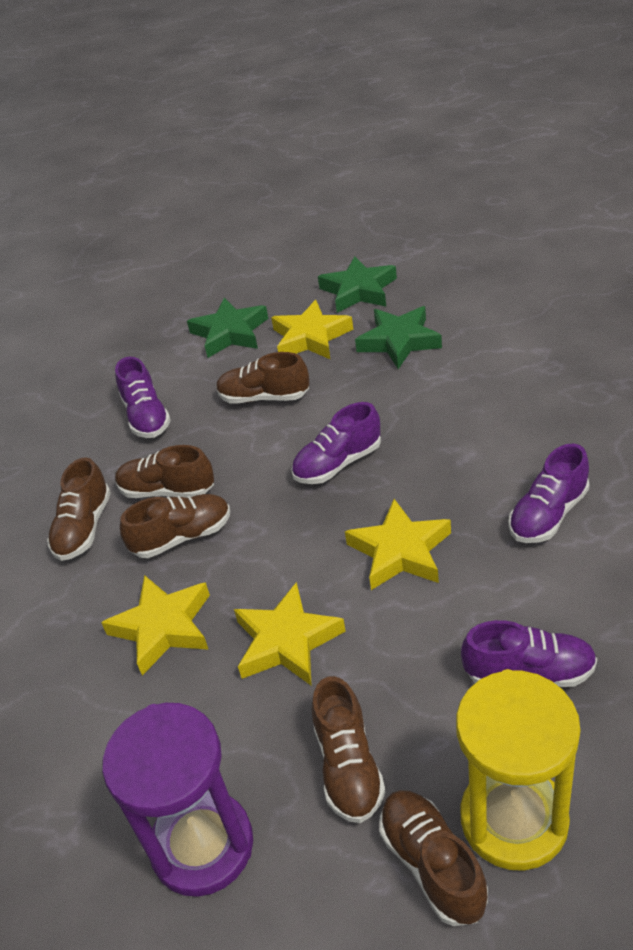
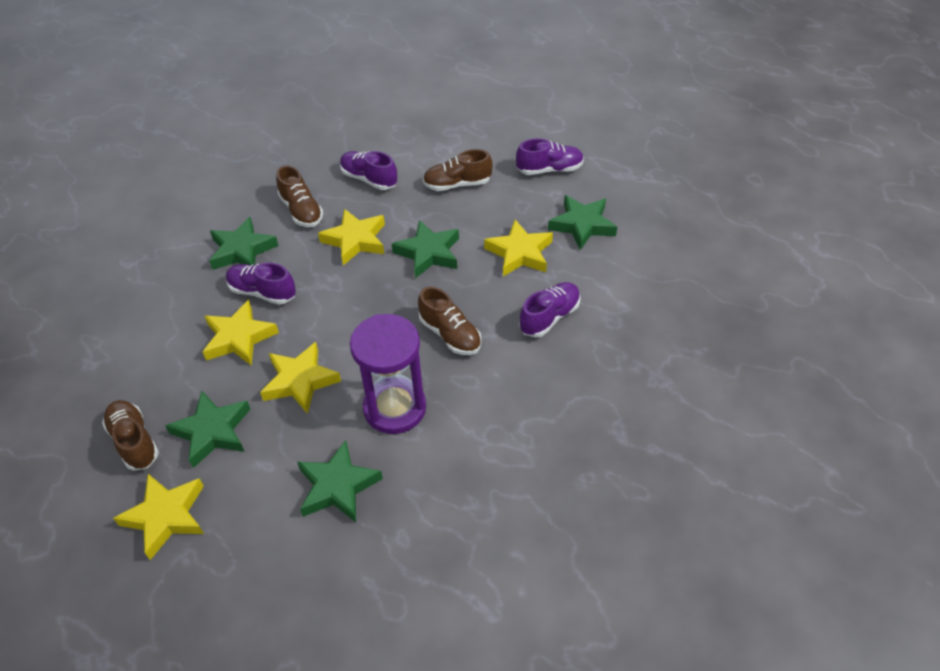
brown shoe: 6 -> 4
green star: 3 -> 5
yellow hourglass: 1 -> 0
yellow star: 4 -> 5

